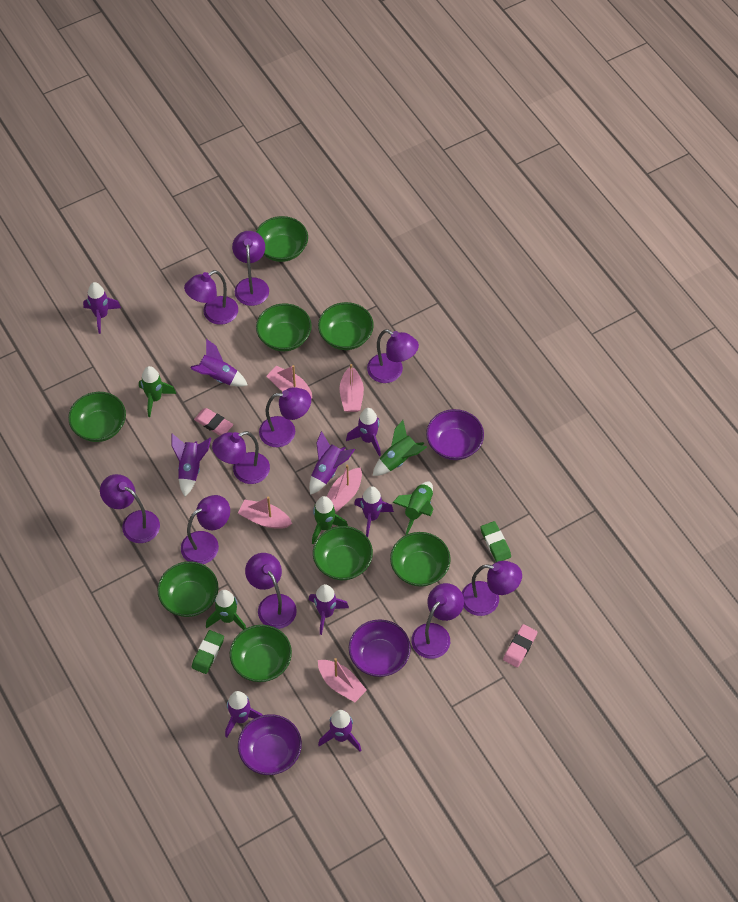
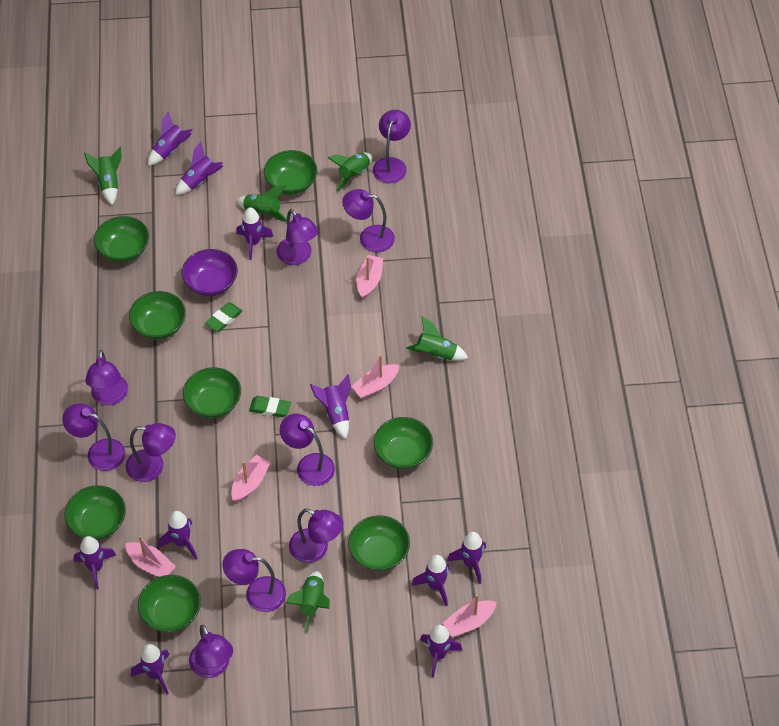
pink eraser: 2 -> 0
purple bowl: 3 -> 1
purple rocket: 9 -> 10

